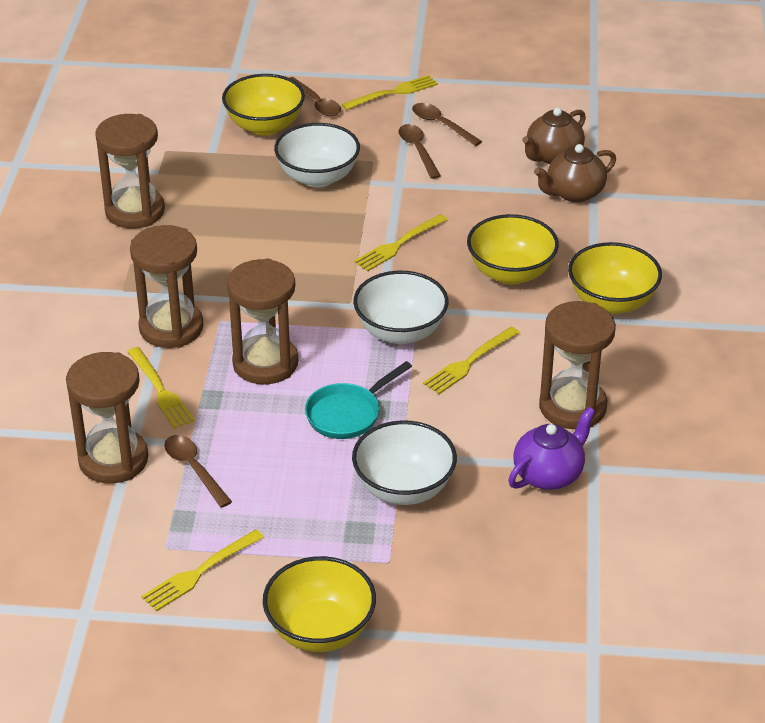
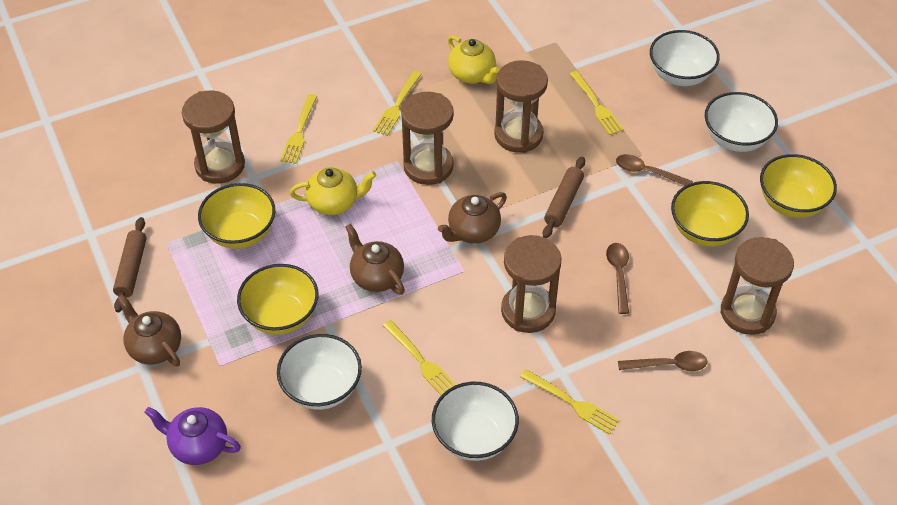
brown rolling pin: 0 -> 2
brown spoon: 4 -> 3
brown teapot: 2 -> 3
turquoise pan: 1 -> 0
white bowl: 3 -> 4
yellow teapot: 0 -> 2

